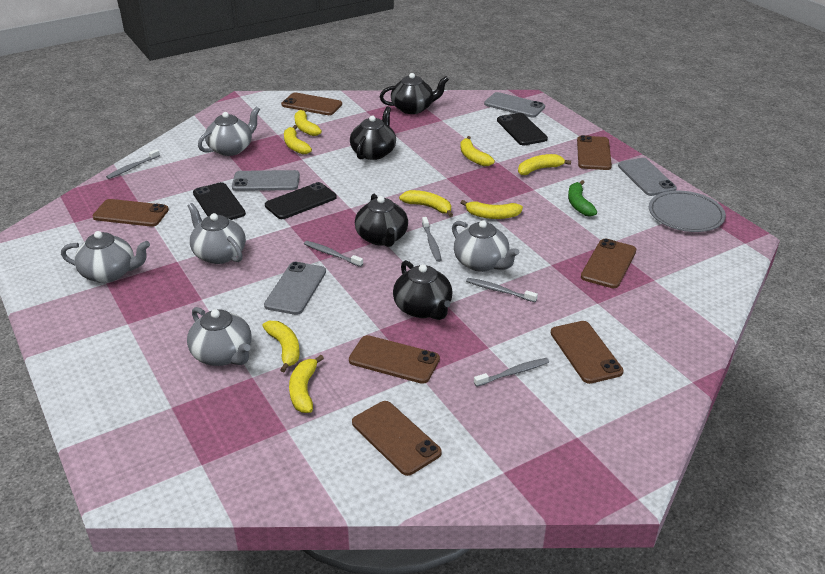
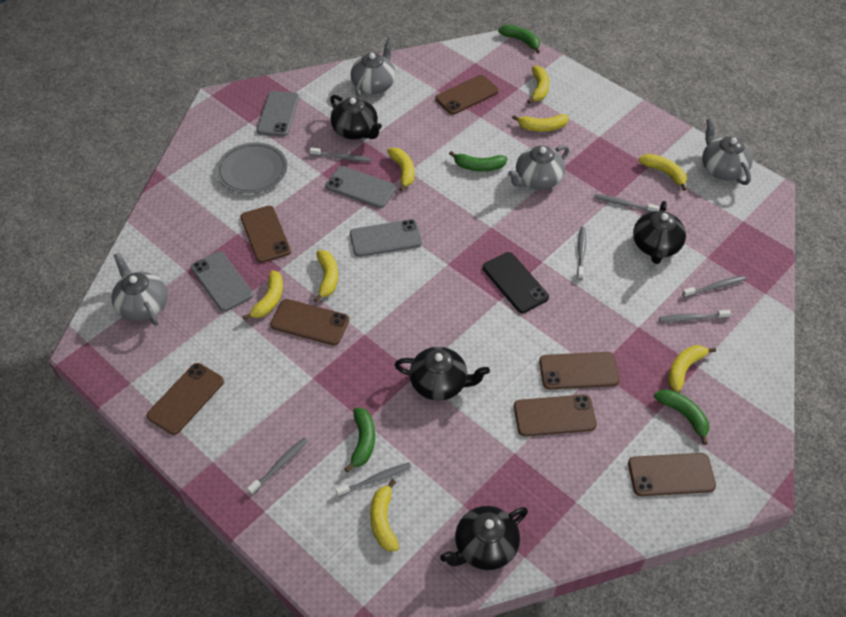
black phone: 3 -> 1
green banana: 1 -> 4
grey teapot: 5 -> 4
grey toothbrush: 5 -> 7

